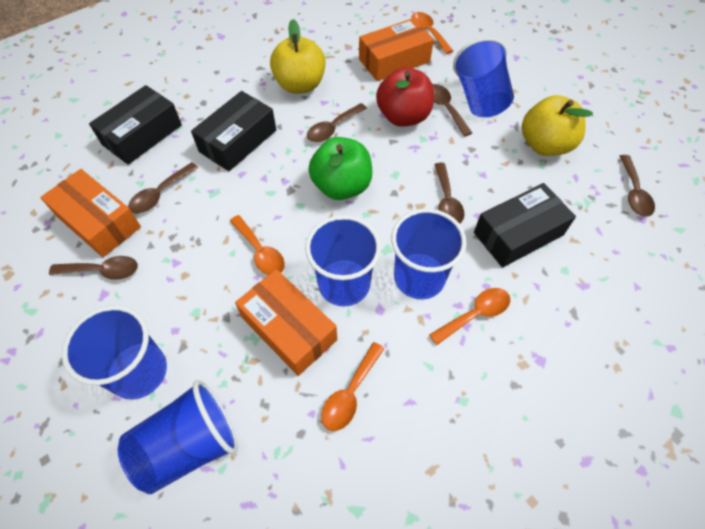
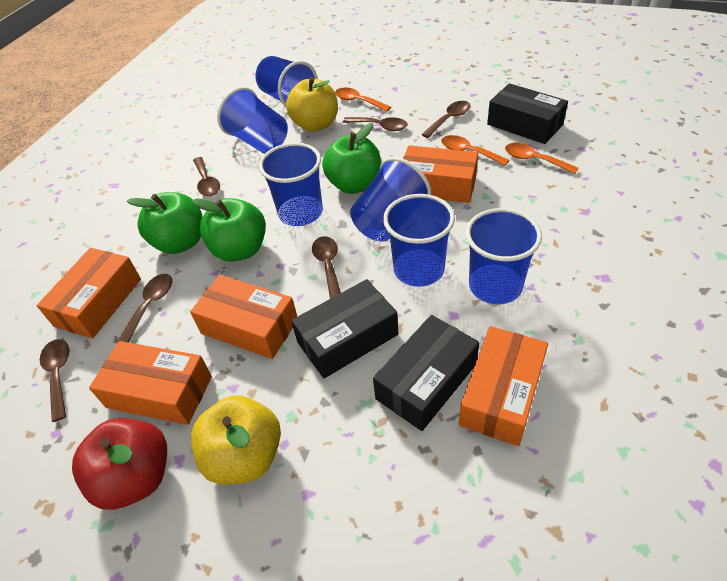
blue cup: 5 -> 6
green apple: 1 -> 3
orange box: 3 -> 5
orange spoon: 4 -> 3

